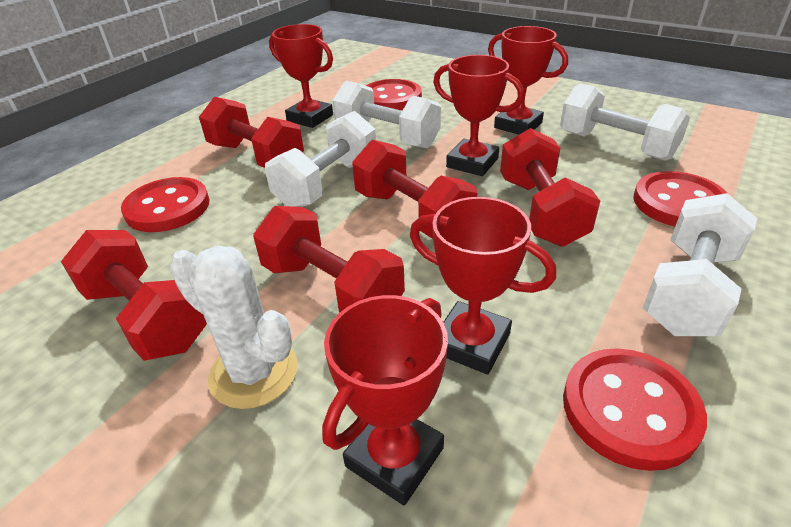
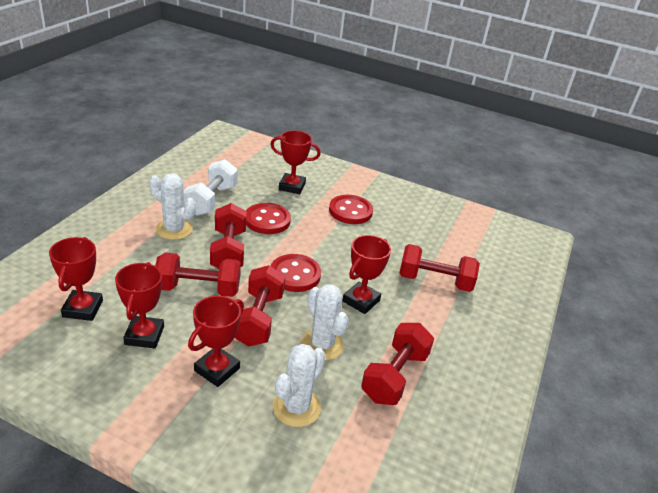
red button: 4 -> 3
white cactus: 1 -> 3
white dumbbell: 4 -> 1

